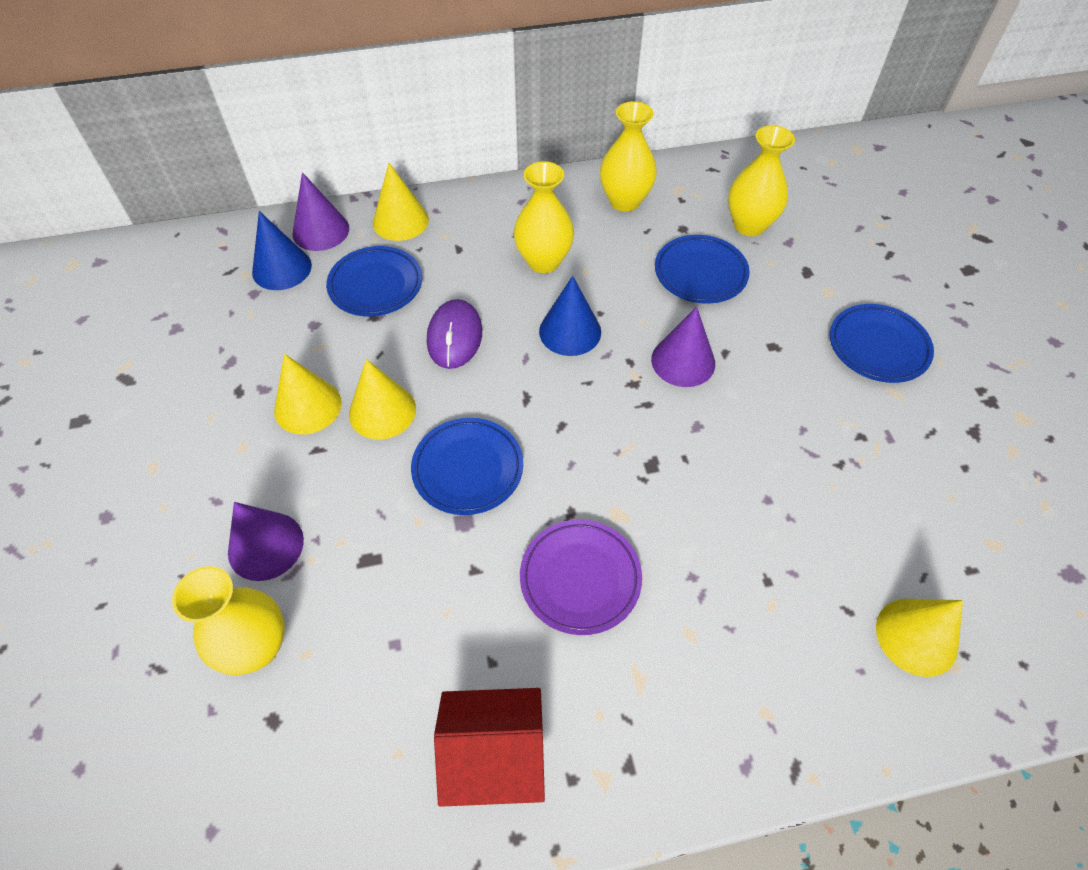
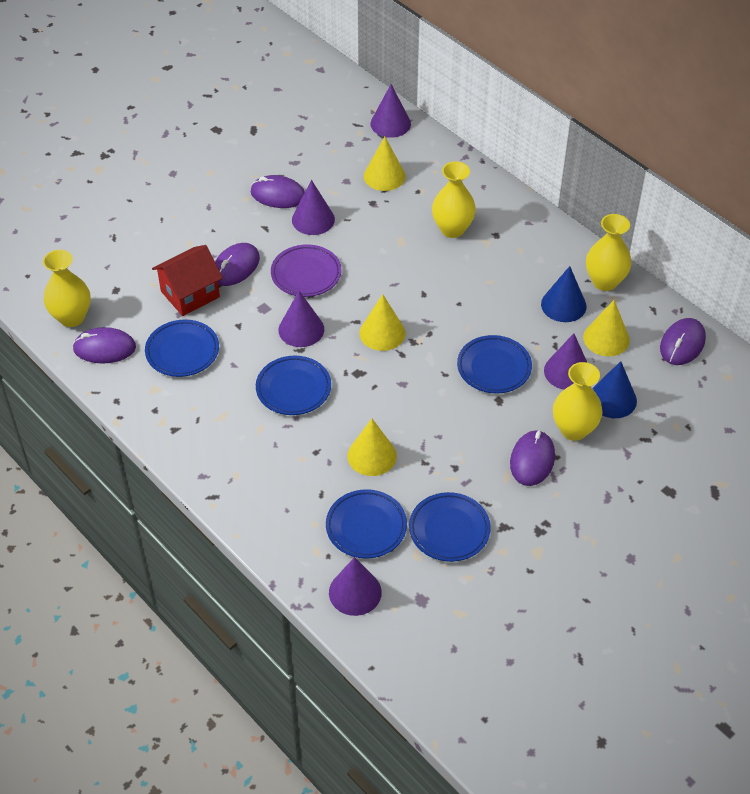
blue plate: 4 -> 5
purple cone: 3 -> 5
purple mouse: 1 -> 5

